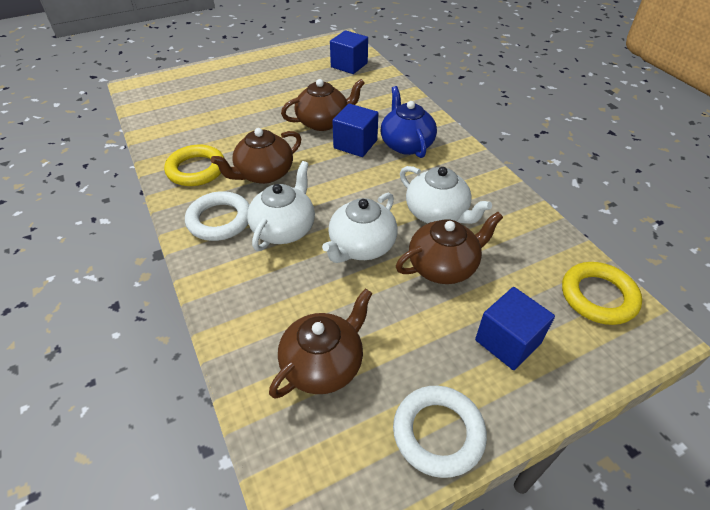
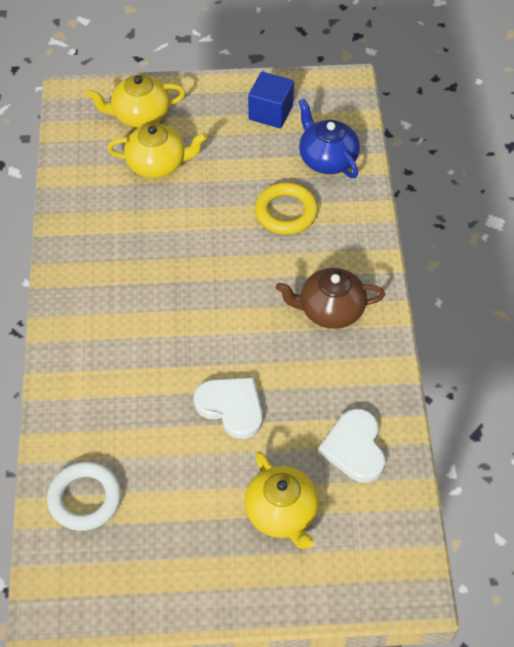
blue cube: 3 -> 1
brown teapot: 4 -> 1
white heart: 0 -> 2
white ring: 2 -> 1
white teapot: 3 -> 0
yellow ring: 2 -> 1
yellow teapot: 0 -> 3

